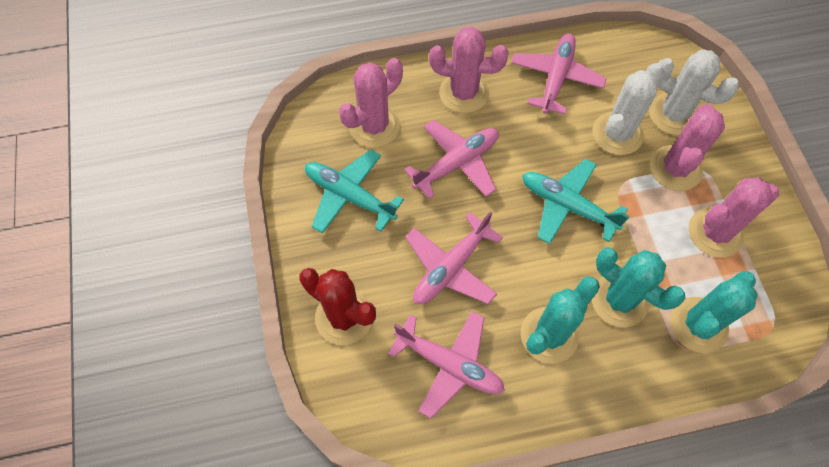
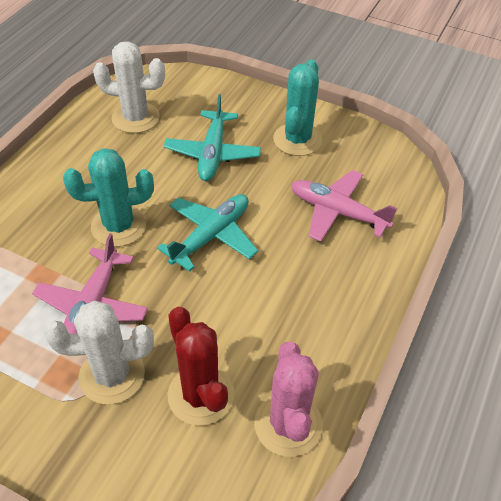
pink cactus: 4 -> 1
pink plane: 4 -> 2
turquoise cactus: 3 -> 2

